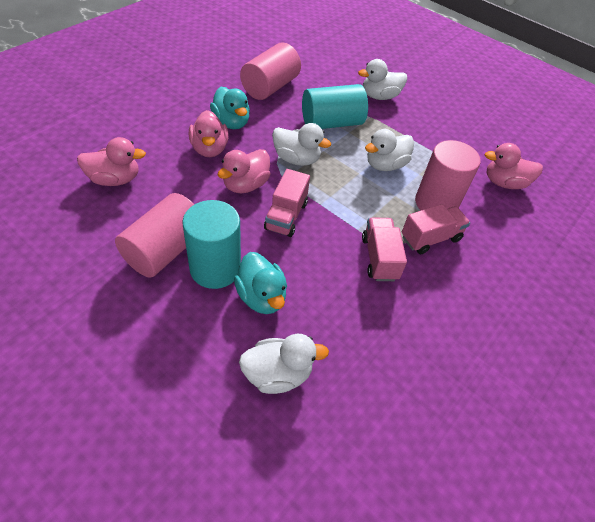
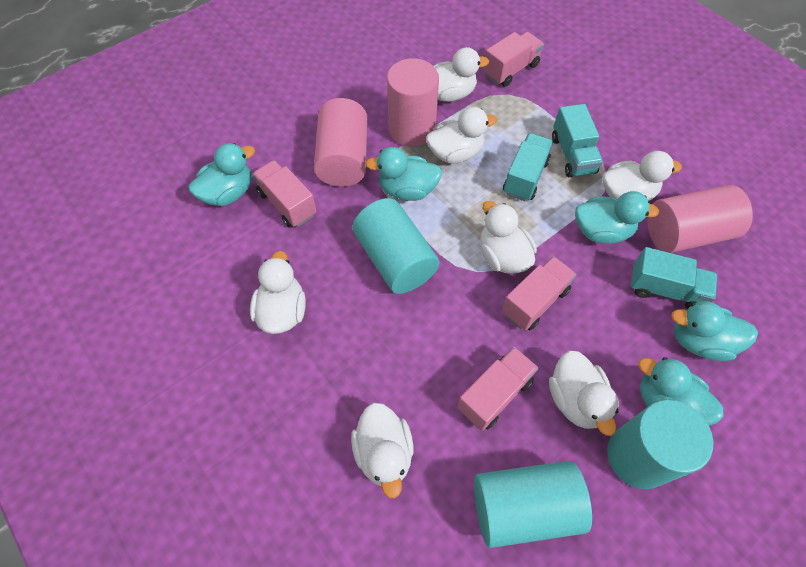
pink duck: 4 -> 0
pink truck: 3 -> 4
turquoise cylinder: 2 -> 3
turquoise duck: 2 -> 5
turquoise truck: 0 -> 3
white duck: 4 -> 7

